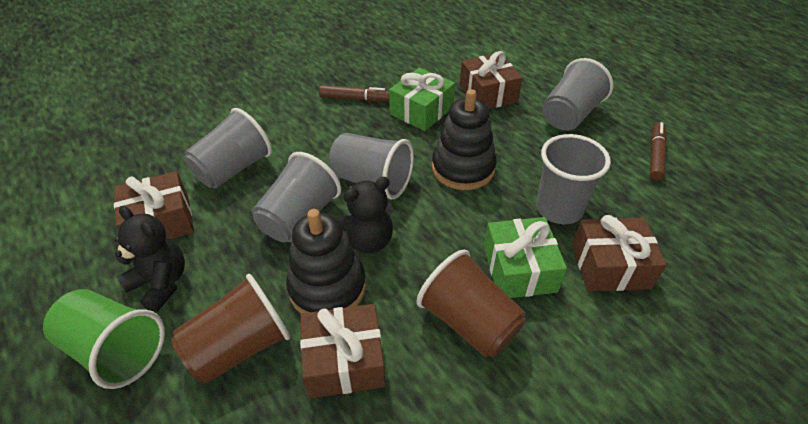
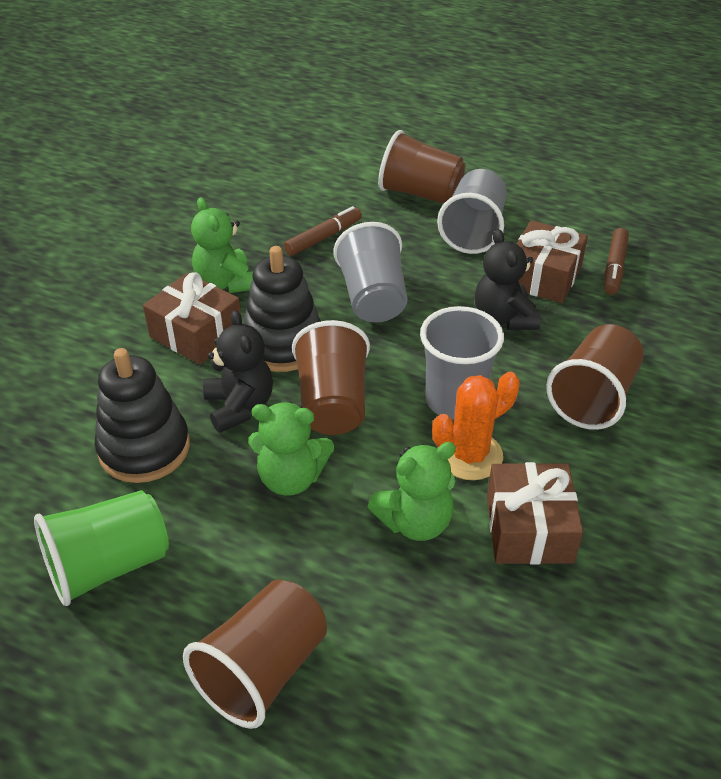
brown cup: 2 -> 4
brown gift: 4 -> 3
green gift: 2 -> 0
green teddy bear: 0 -> 3
grey cup: 5 -> 3
orange cactus: 0 -> 1

